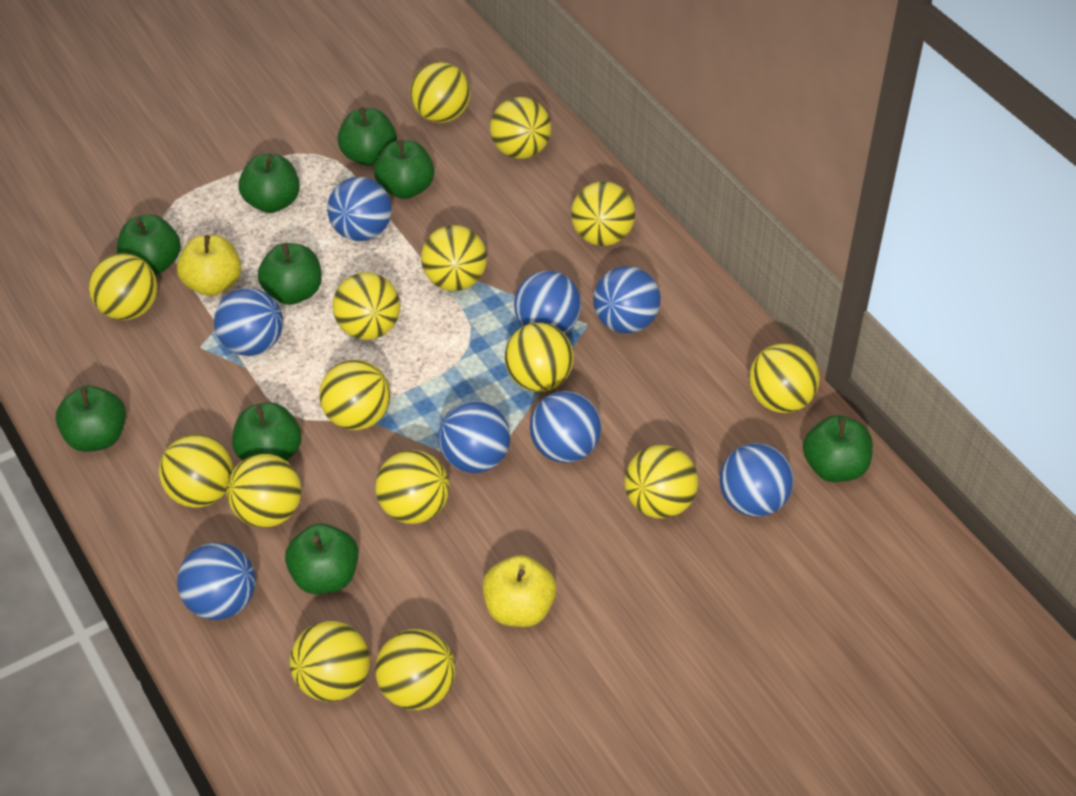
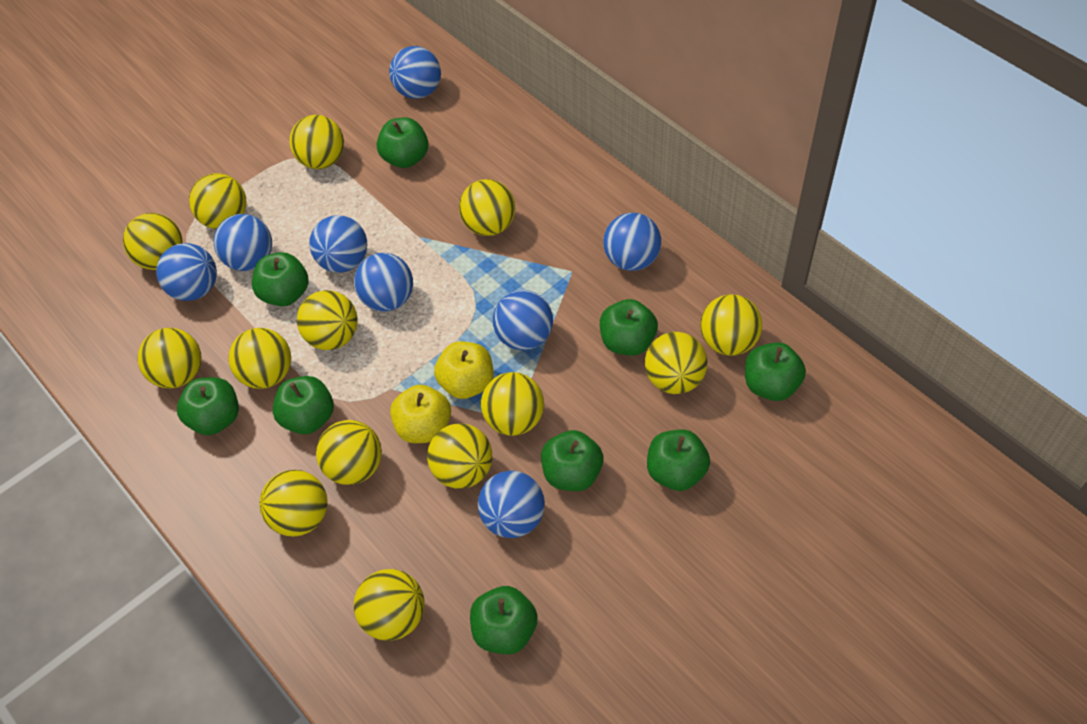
yellow ball: 15 -> 14

